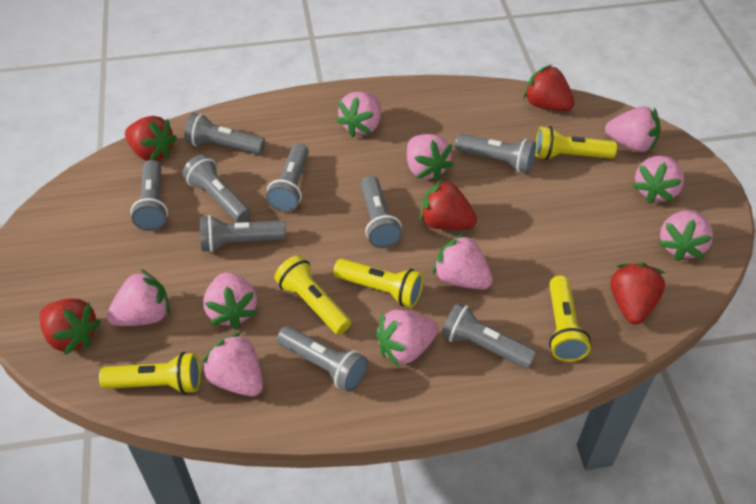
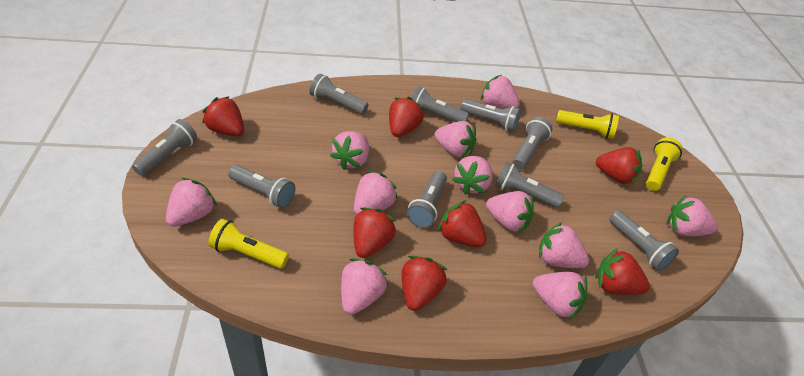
pink strawberry: 10 -> 11
red strawberry: 5 -> 7
yellow flashlight: 5 -> 3

